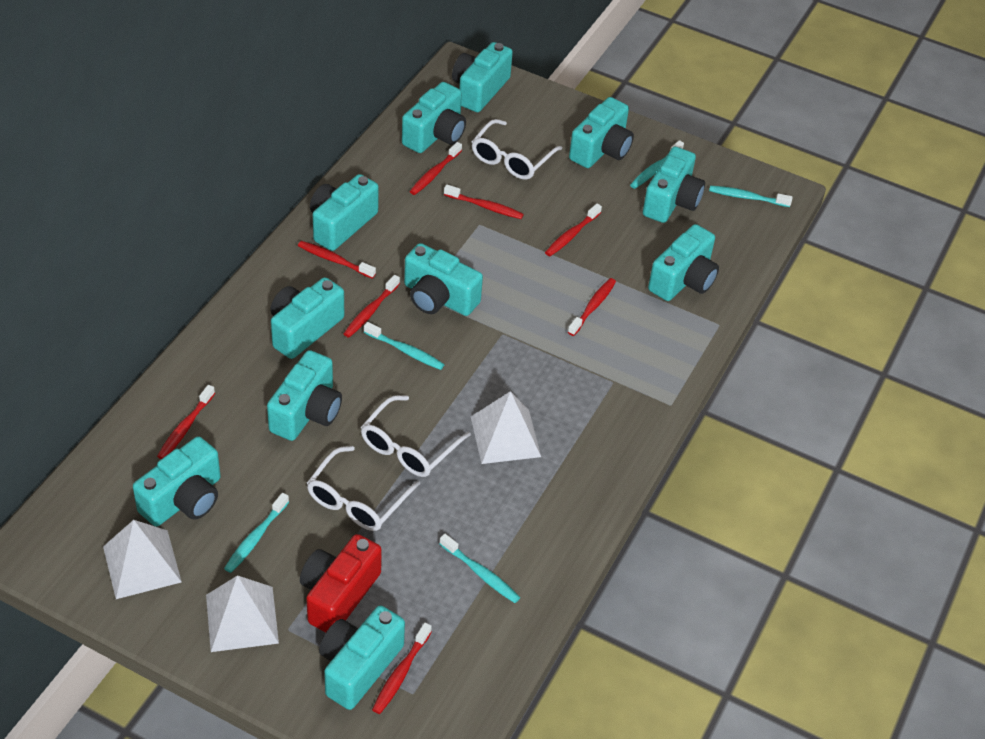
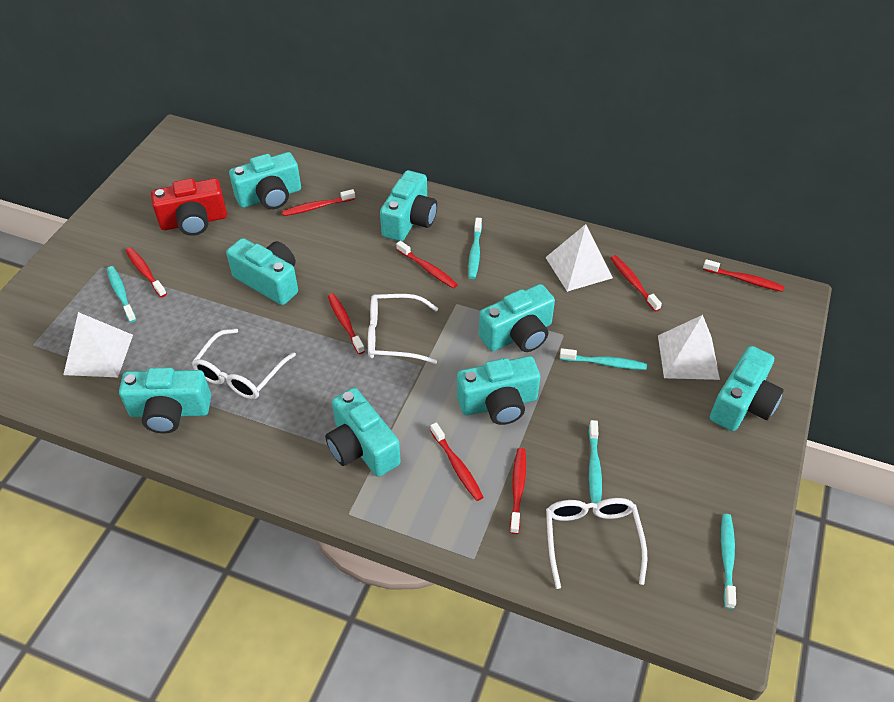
turquoise camera: 11 -> 8

